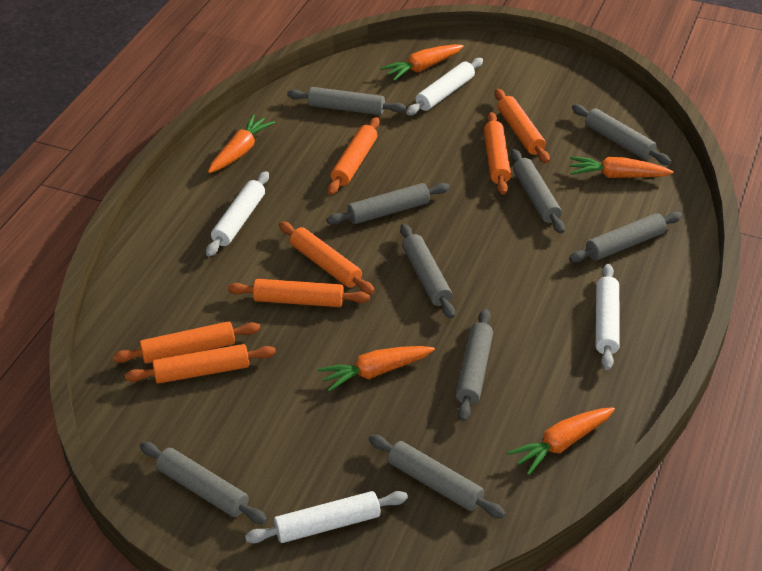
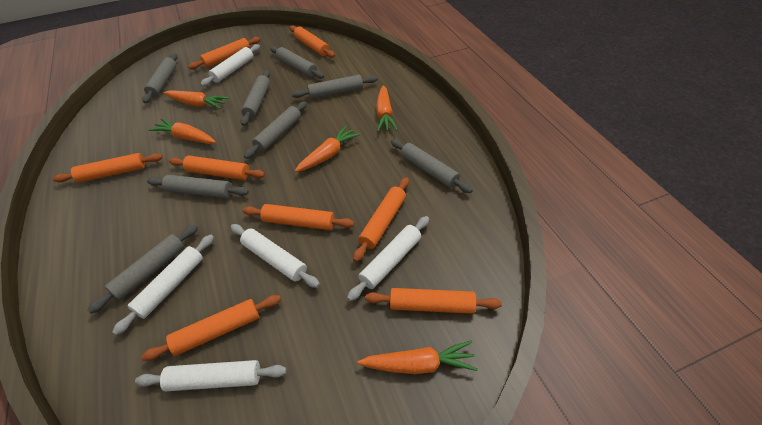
grey rolling pin: 9 -> 8
orange rolling pin: 7 -> 8
white rolling pin: 4 -> 5

